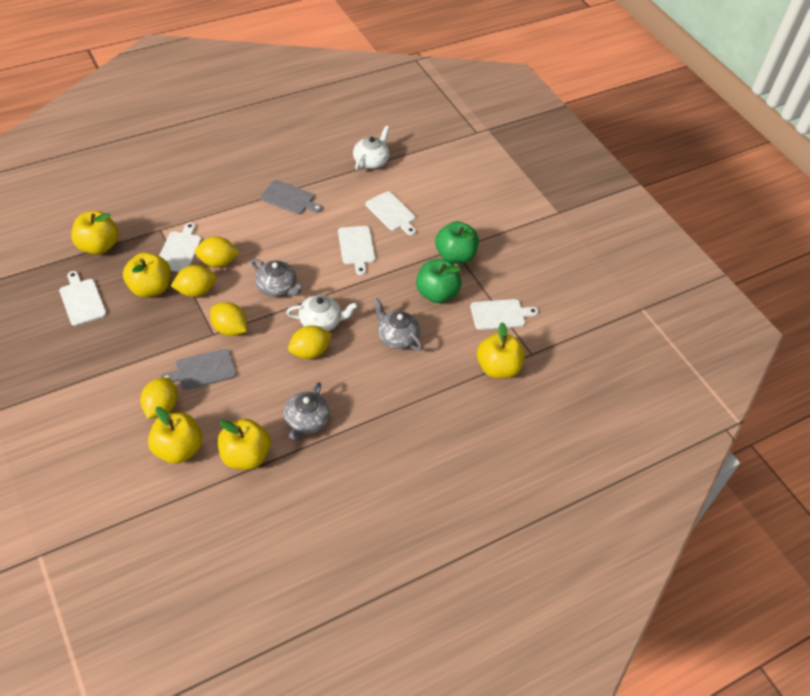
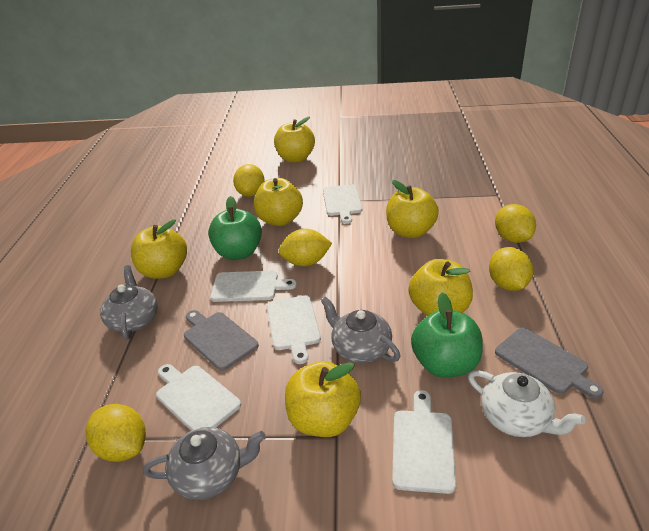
white teapot: 2 -> 1
yellow apple: 5 -> 6

